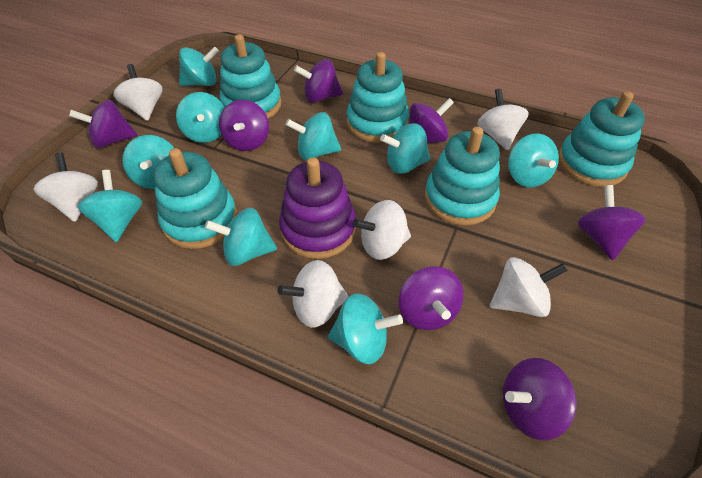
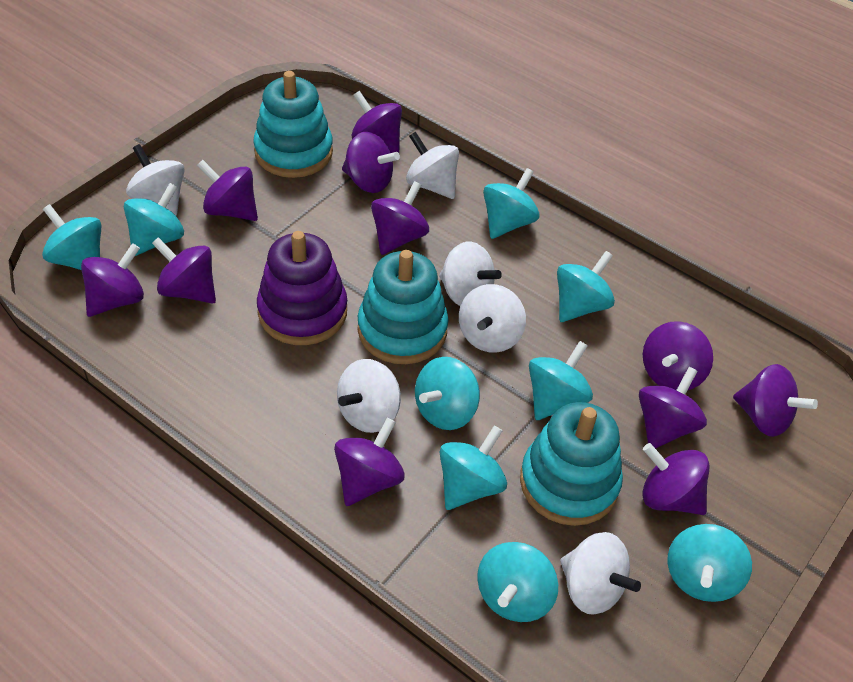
purple spinning top: 7 -> 11
turquoise stacking toy: 5 -> 3

